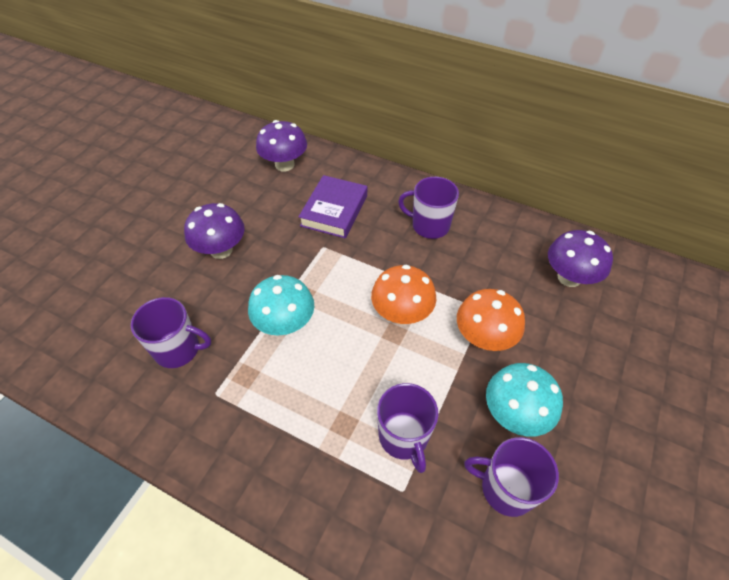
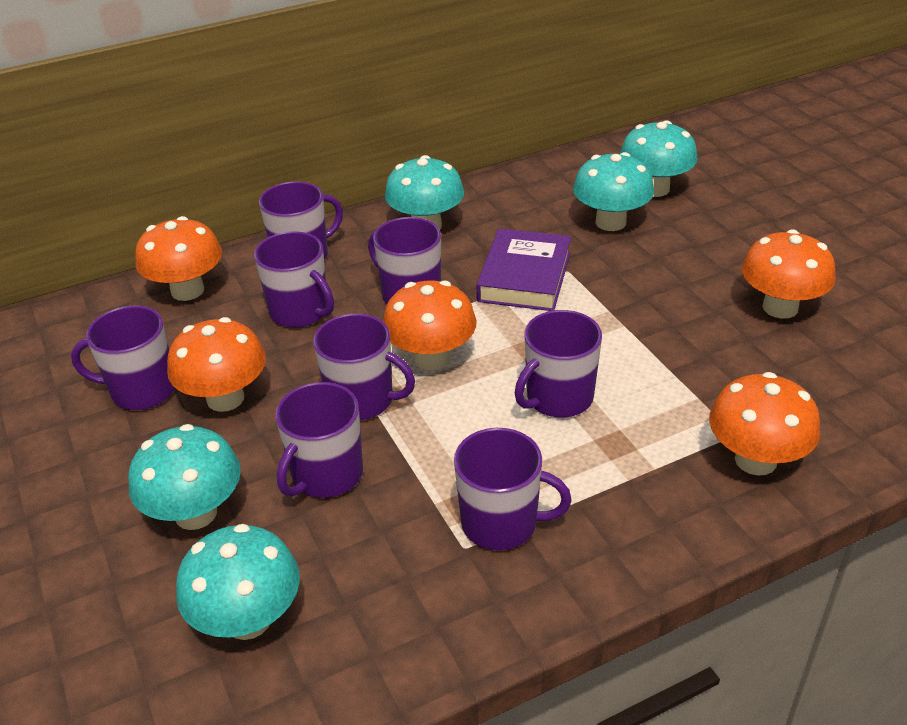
orange mushroom: 2 -> 5
purple mug: 4 -> 8
purple mushroom: 3 -> 0
turquoise mushroom: 2 -> 5

